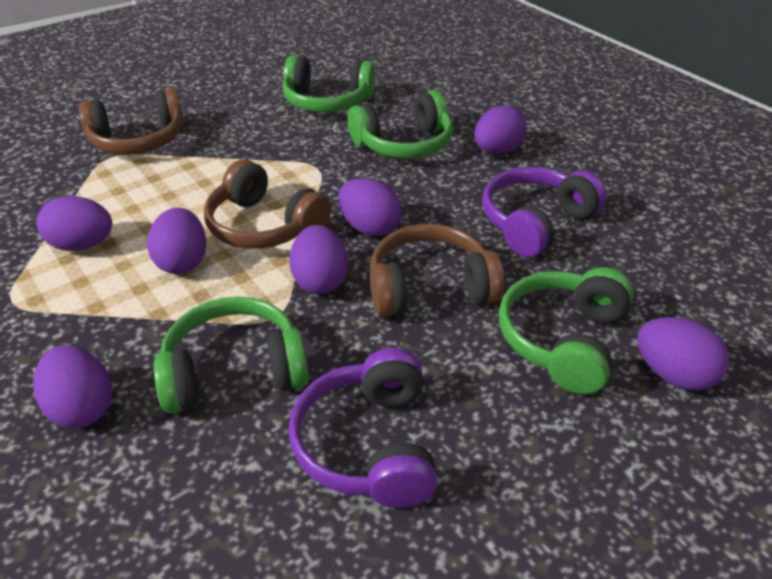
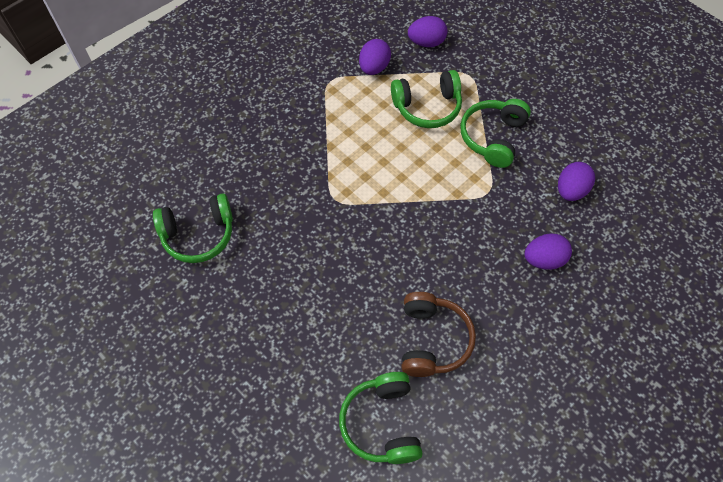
brown headphones: 3 -> 1
purple egg: 7 -> 4
purple headphones: 2 -> 0

